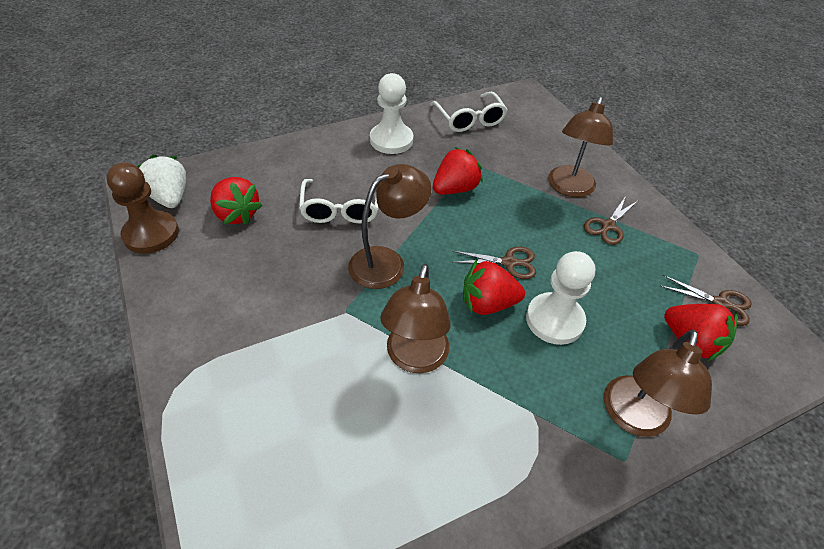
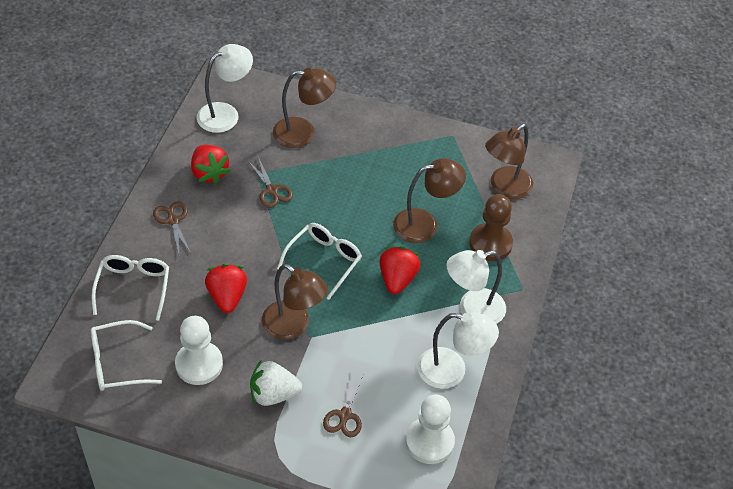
red strawberry: 4 -> 3
white glasses: 2 -> 3
white lamp: 0 -> 3

